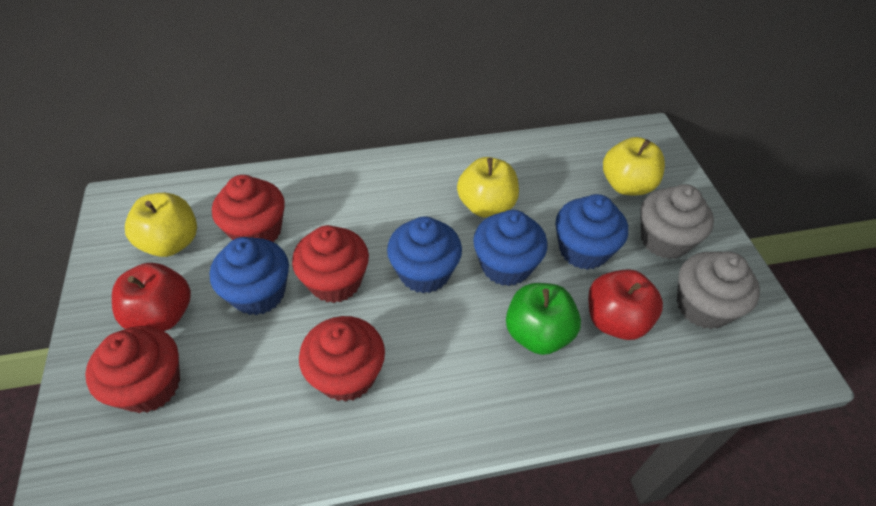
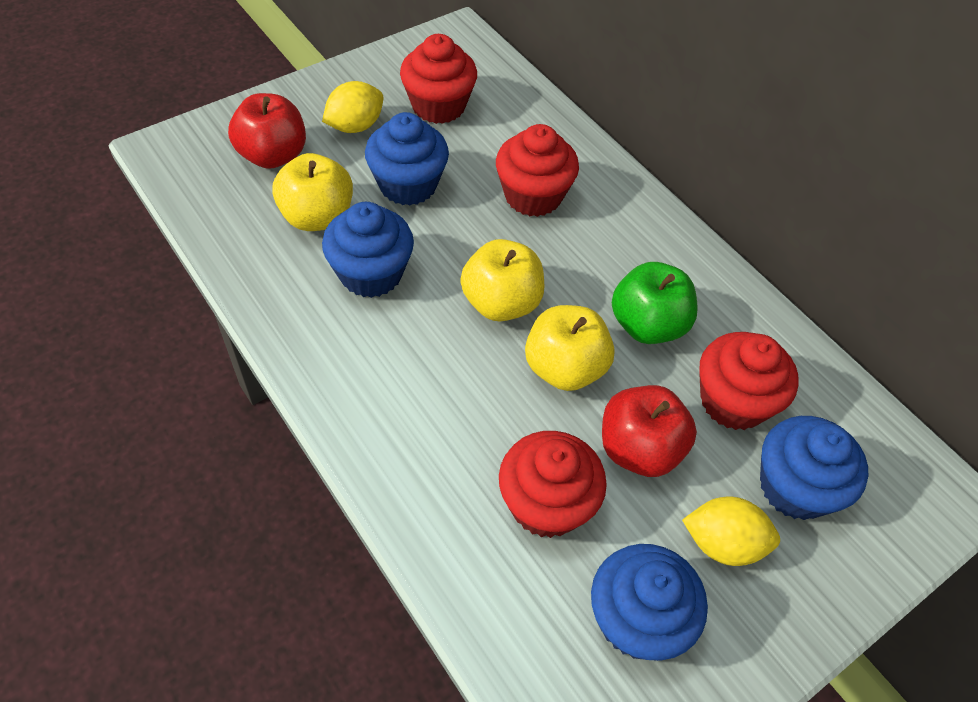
grey cupcake: 2 -> 0
yellow lemon: 0 -> 2

